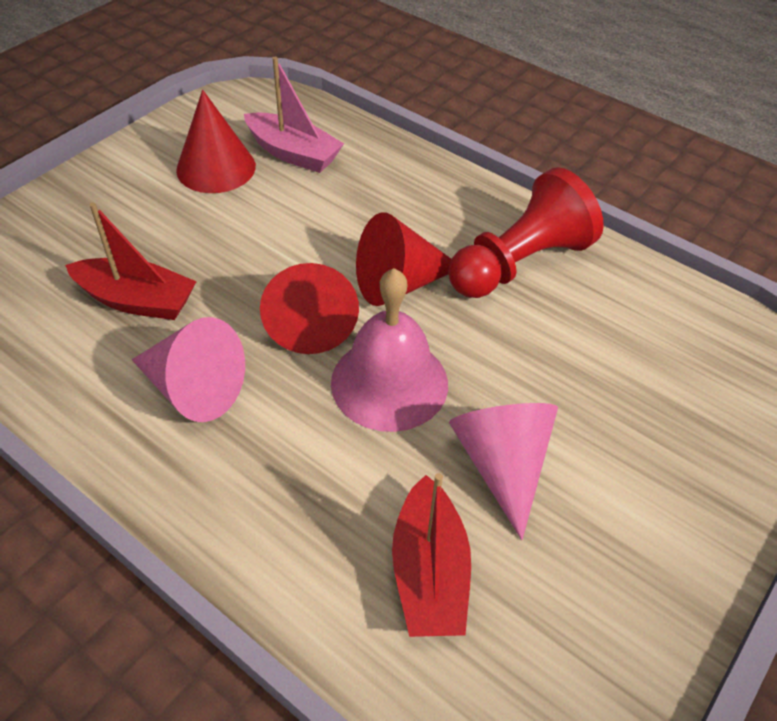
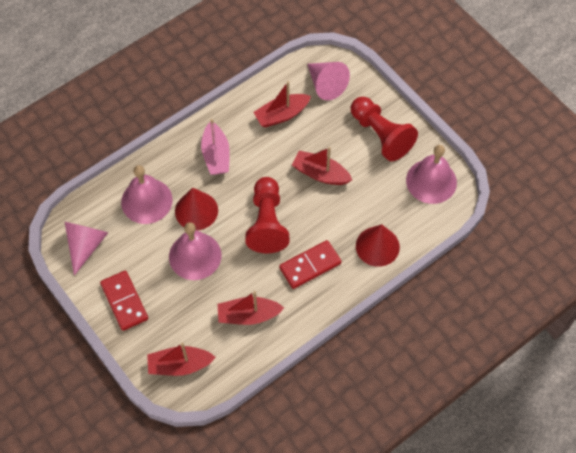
pink bell: 1 -> 3
red boat: 2 -> 4
red cone: 3 -> 2
red domino: 0 -> 2
red pawn: 1 -> 2

